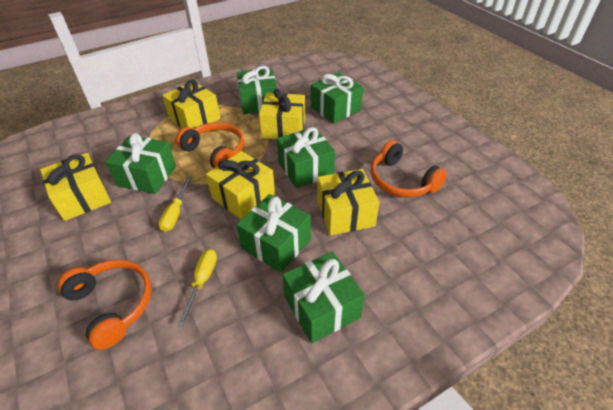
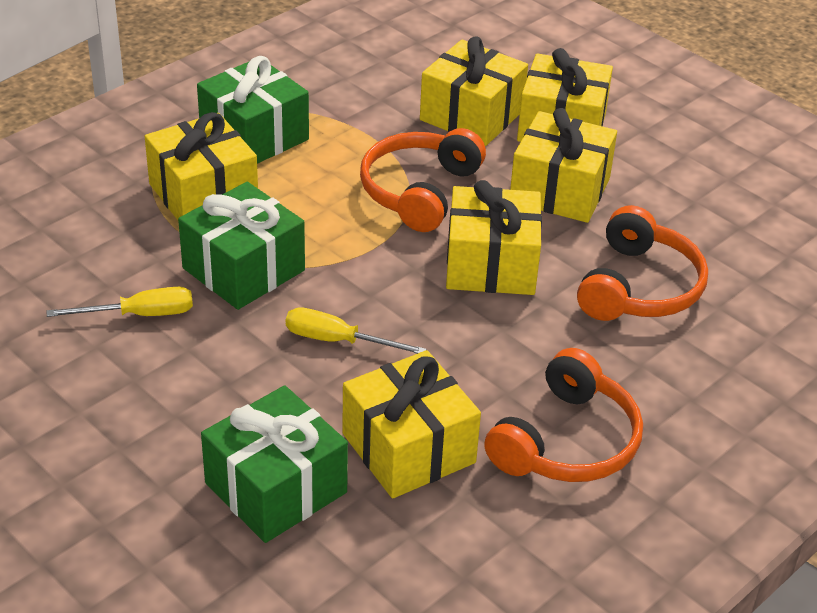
green gift: 6 -> 3
yellow gift: 5 -> 6

